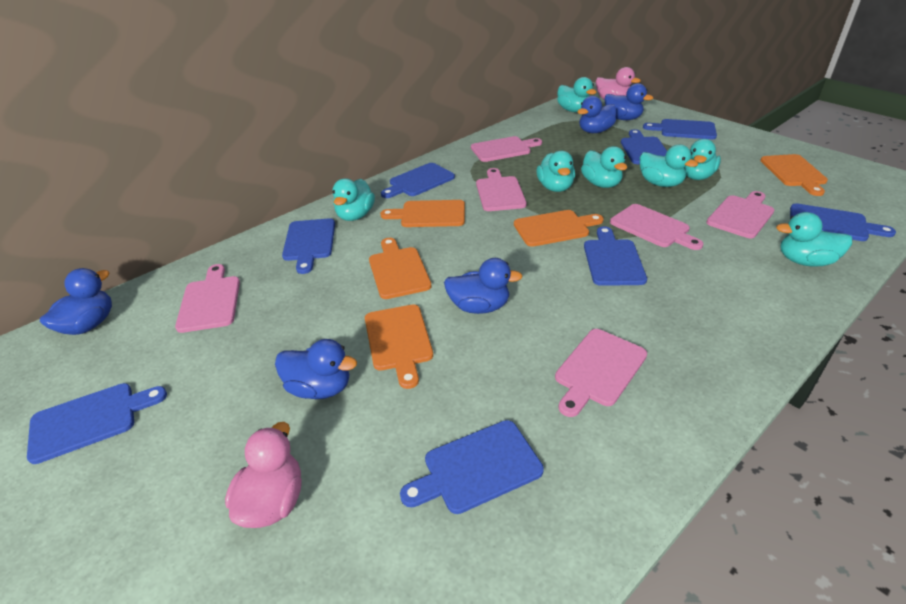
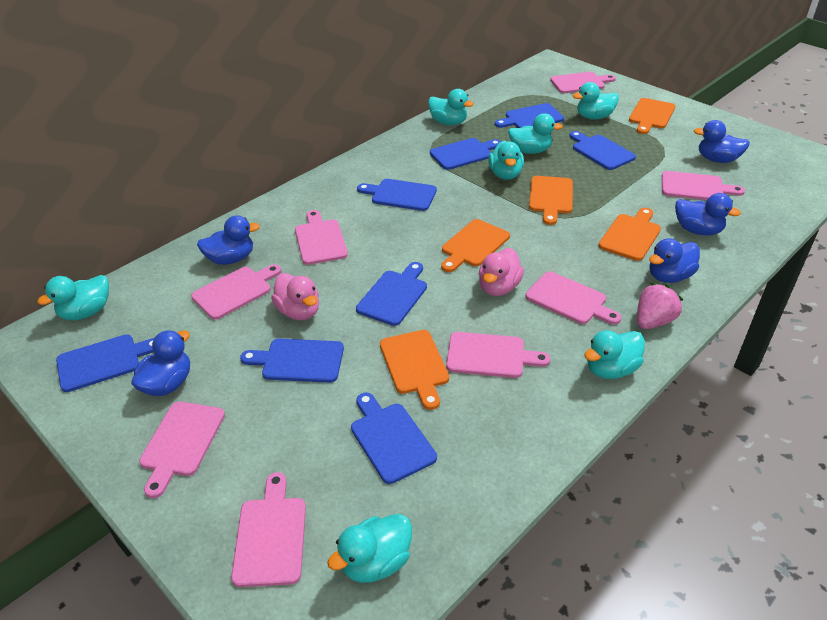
pink cutting board: 6 -> 8
pink strawberry: 0 -> 1

